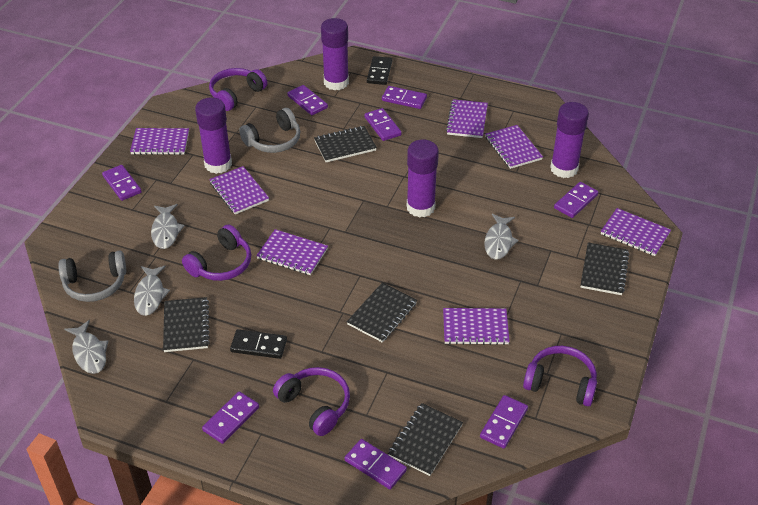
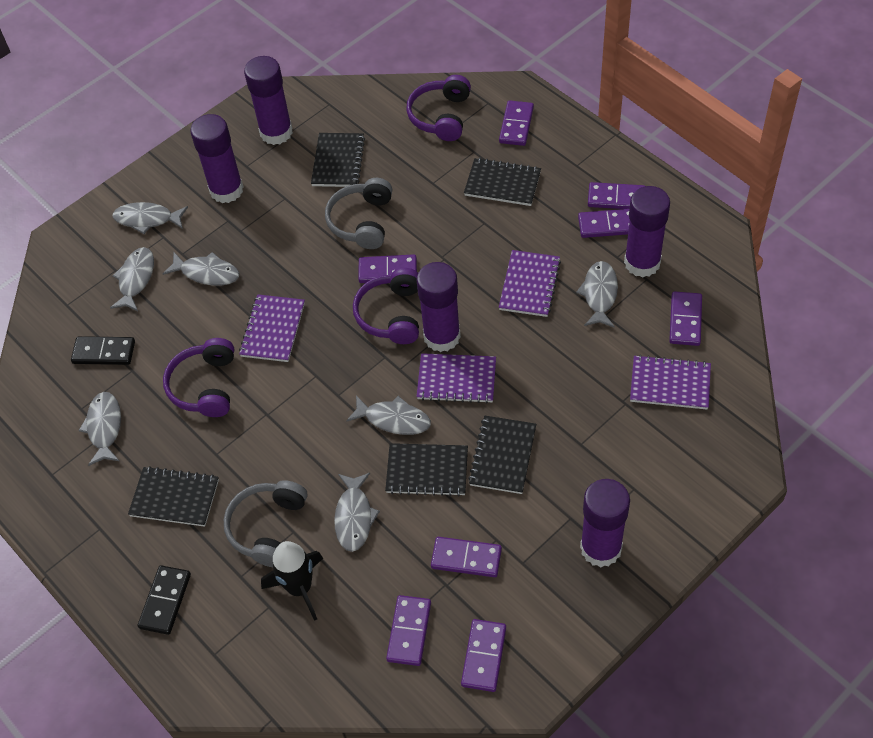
black rocket: 0 -> 1
grey fish: 4 -> 7
purple glue stick: 4 -> 5
purple headphones: 4 -> 3
purple notebook: 7 -> 4

